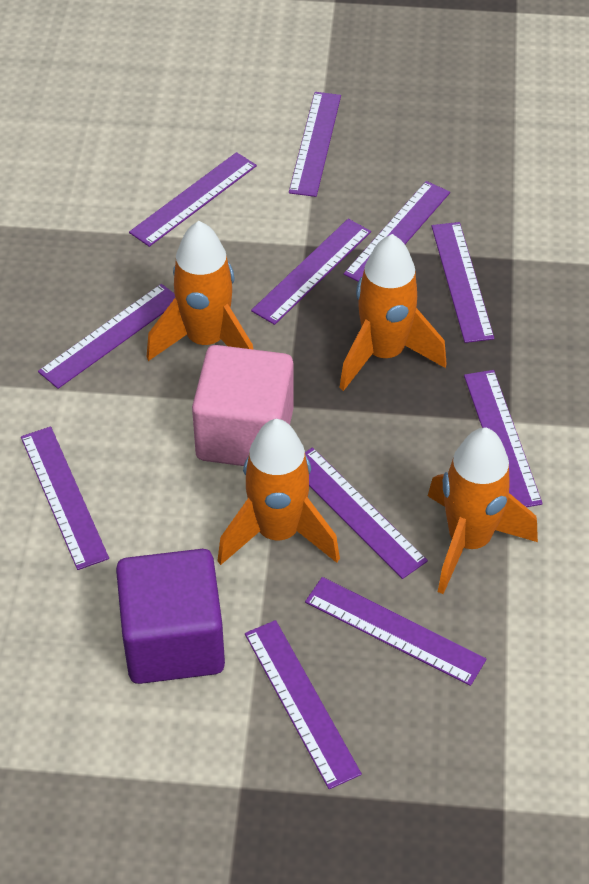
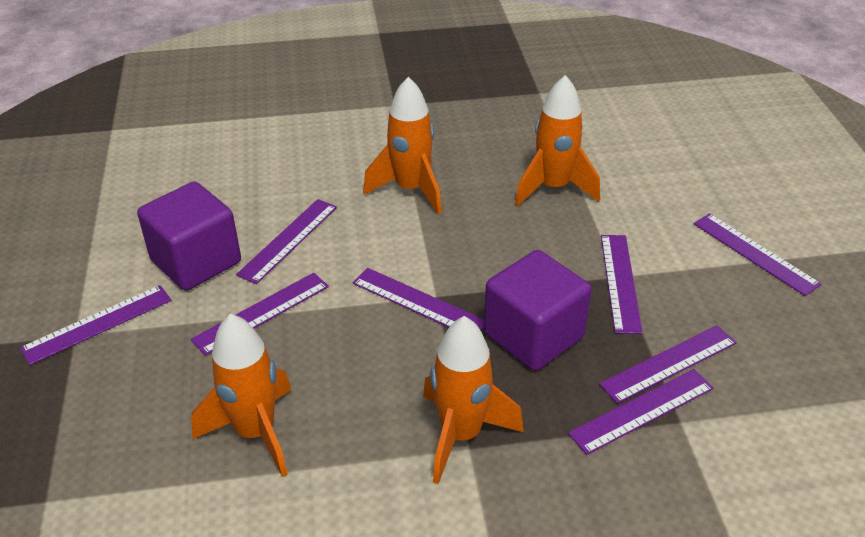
pink cube: 1 -> 0
purple cube: 1 -> 2
purple ruler: 11 -> 8

